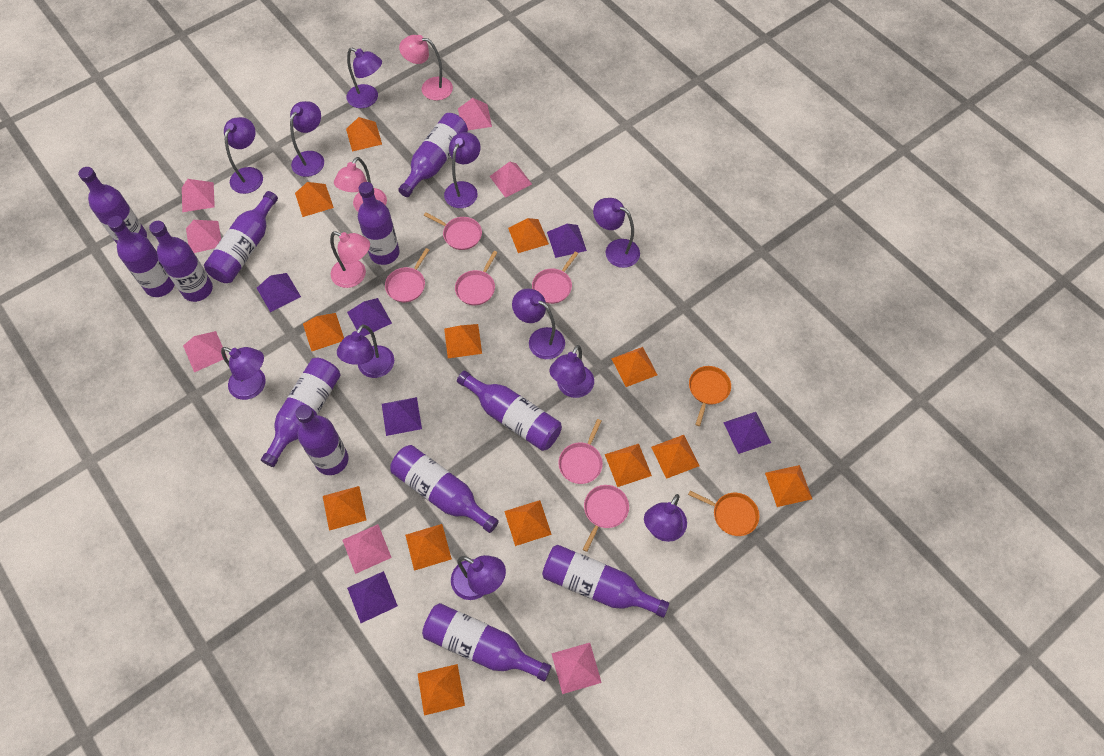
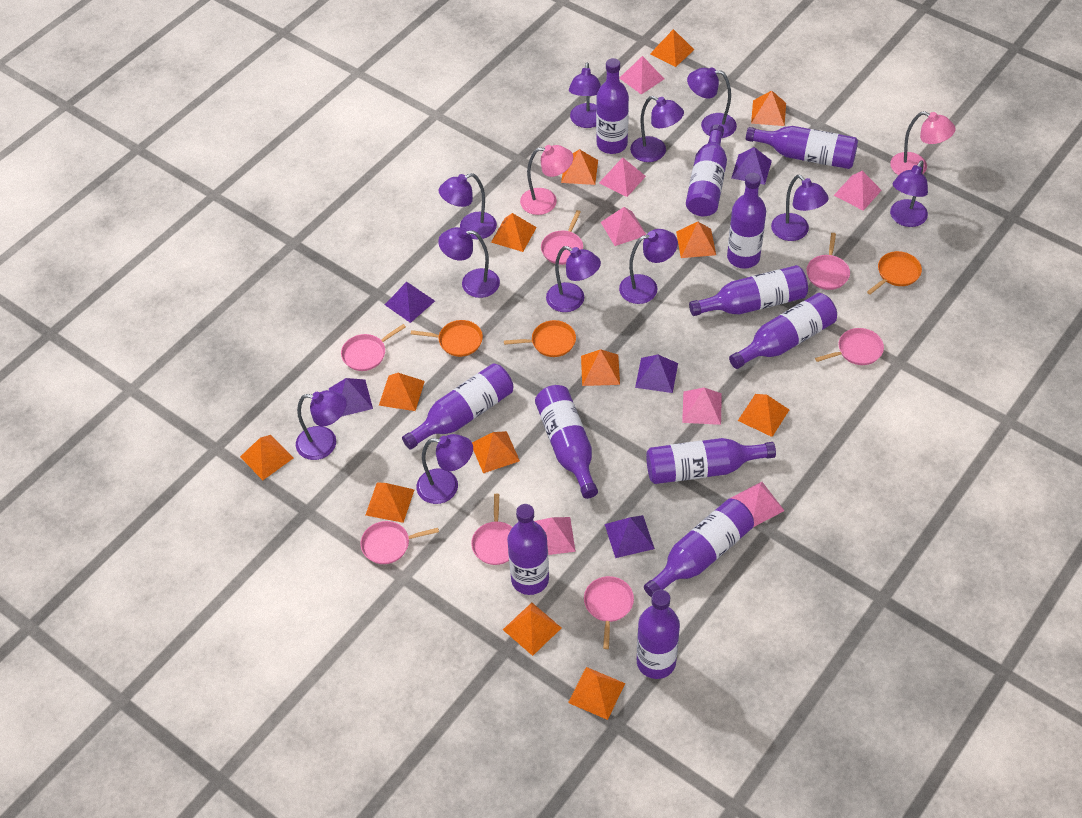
orange pan: 2 -> 3
pink lamp: 3 -> 2
pink pan: 6 -> 7
purple pyramid: 6 -> 5

